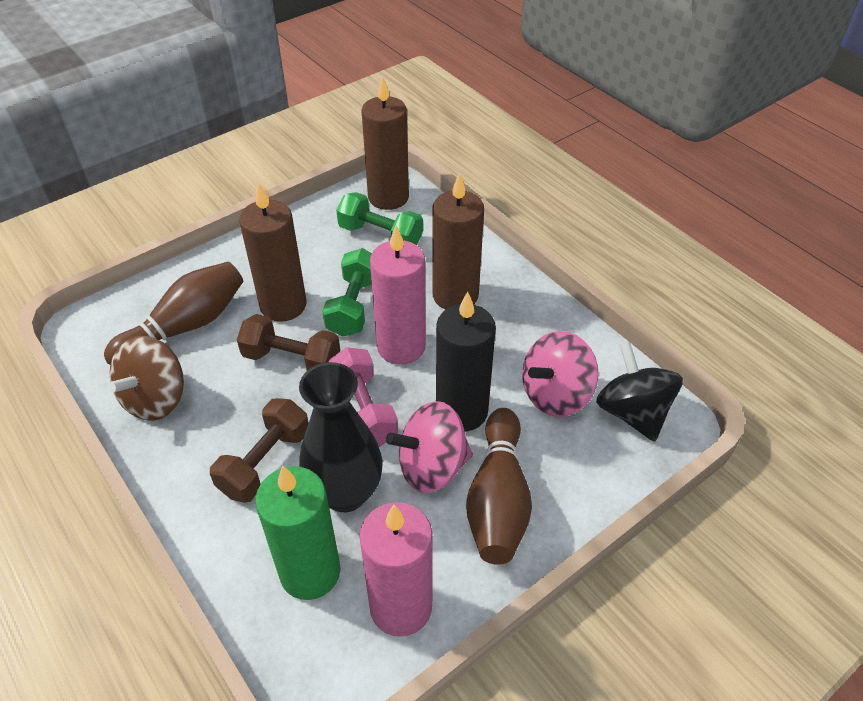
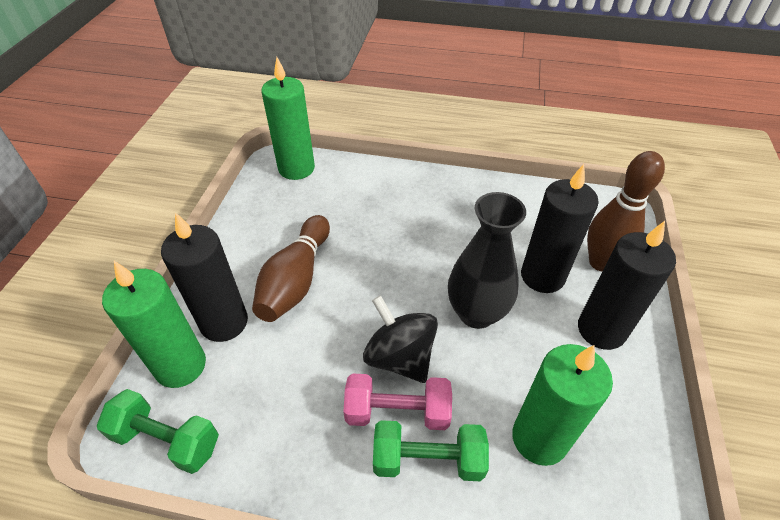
black candle: 1 -> 3
brown candle: 3 -> 0
brown dumbbell: 2 -> 0
brown spinning top: 1 -> 0
green candle: 1 -> 3
pink candle: 2 -> 0
pink spinning top: 2 -> 0

